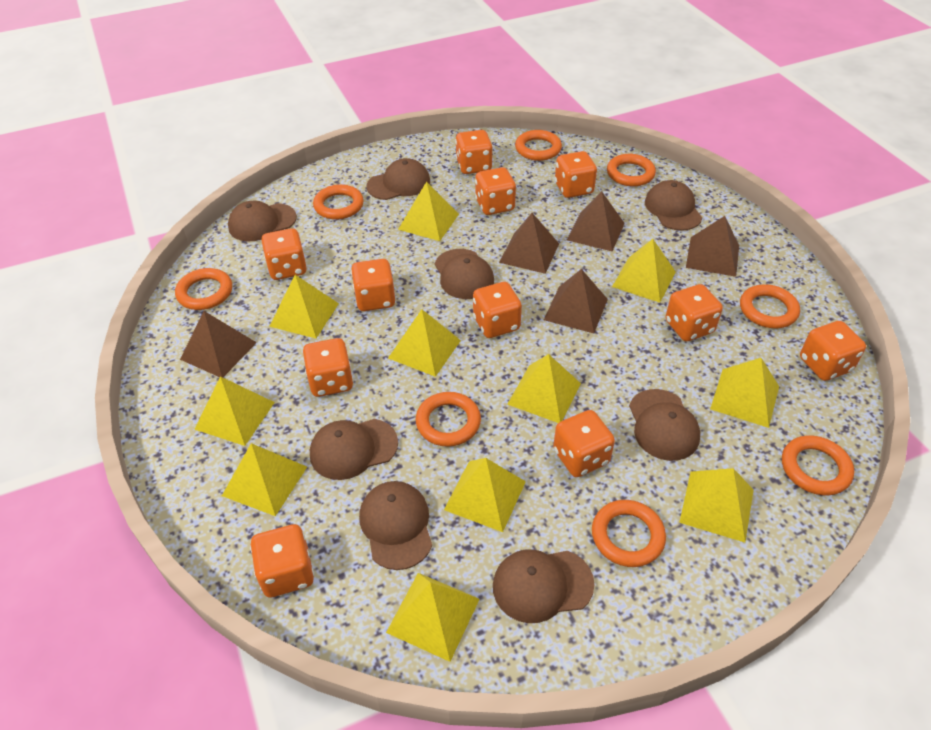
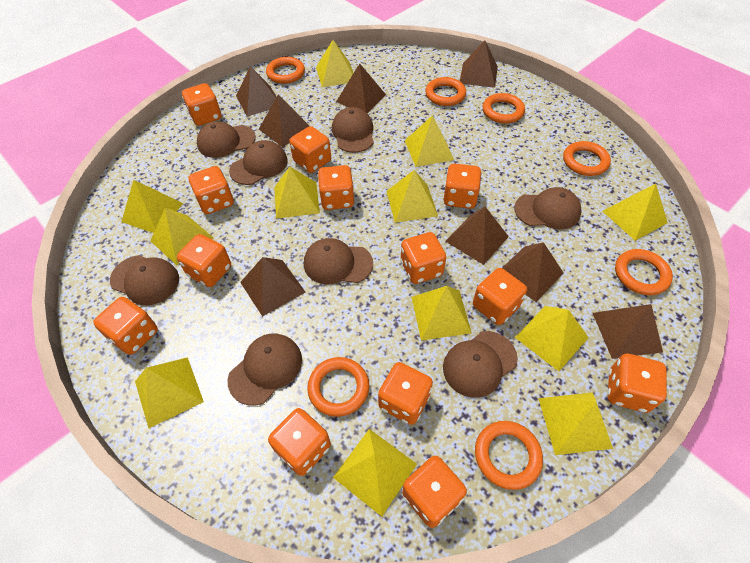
brown pyramid: 5 -> 8
orange dice: 11 -> 13
orange ring: 8 -> 7
yellow pyramid: 11 -> 12

